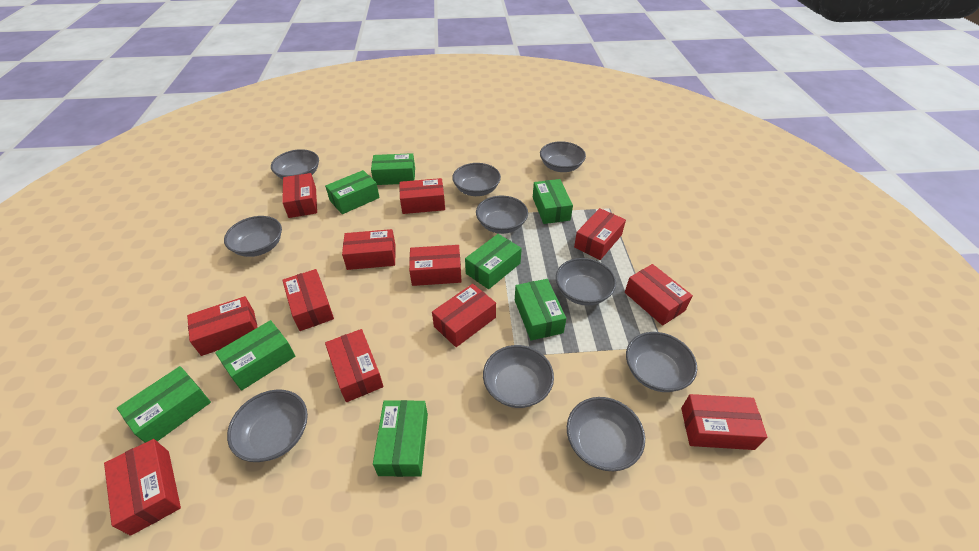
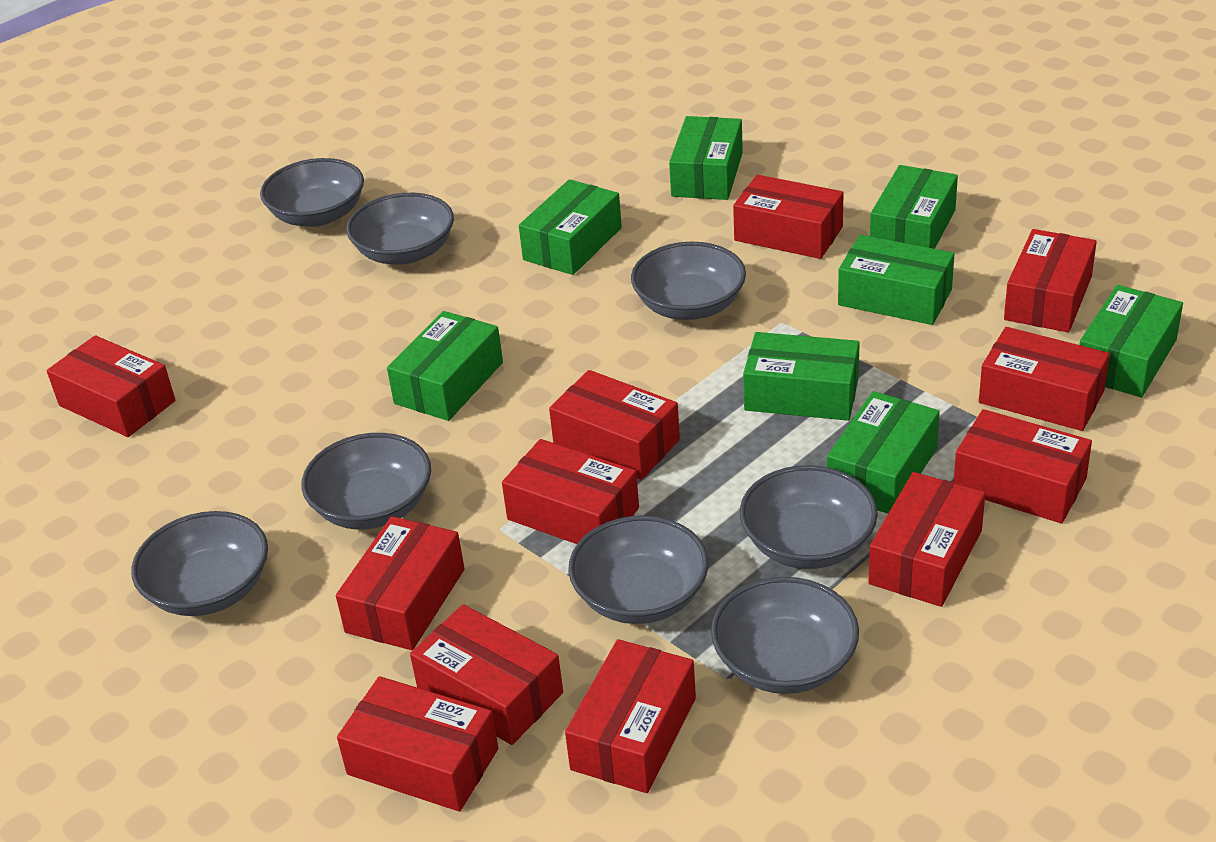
grey bowl: 10 -> 8

